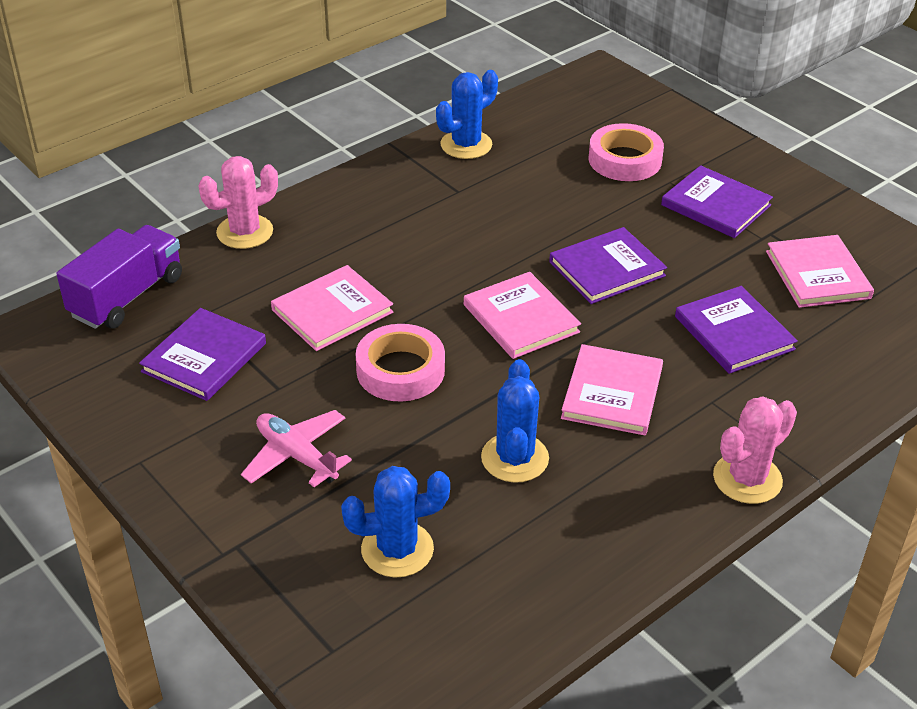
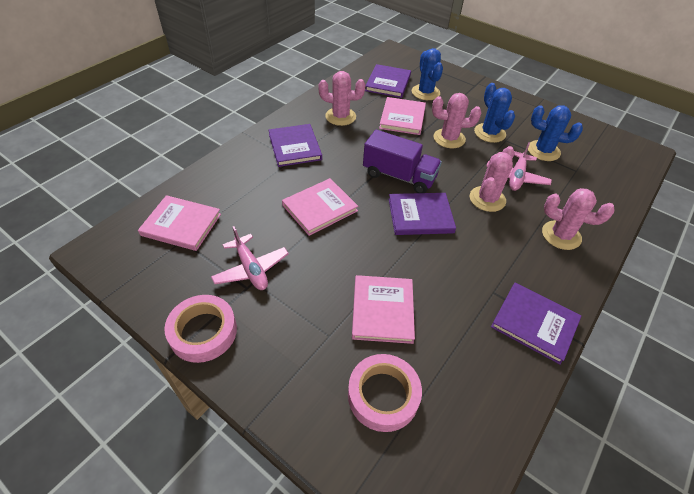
pink cactus: 2 -> 4
pink plane: 1 -> 2

